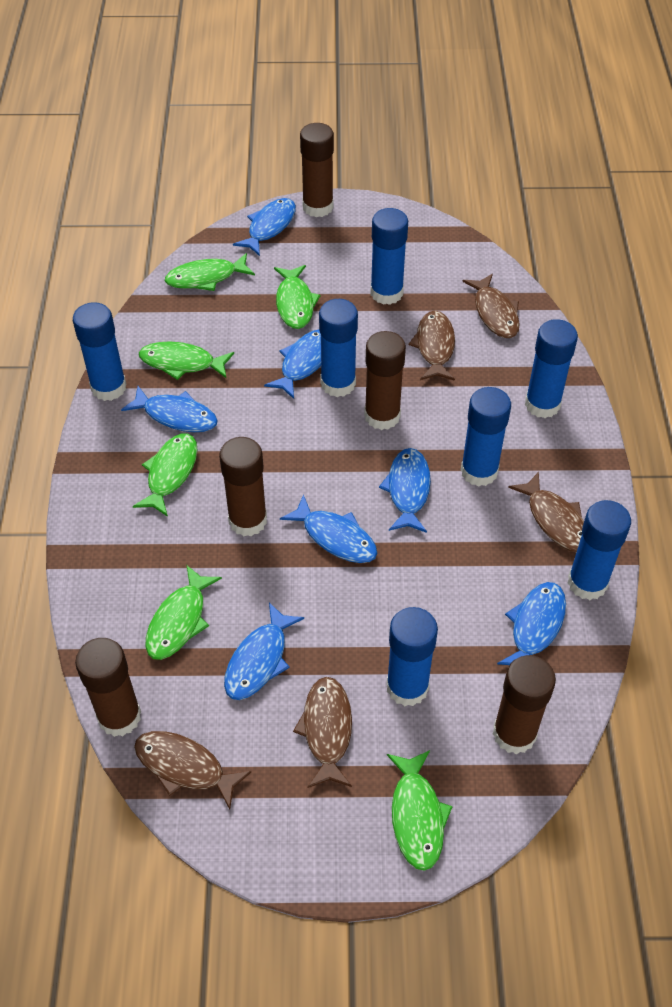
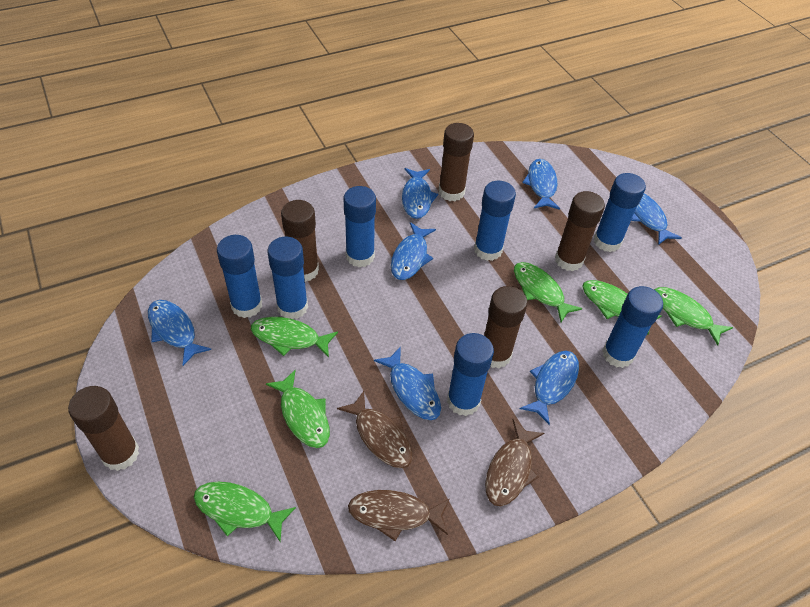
brown fish: 5 -> 3

